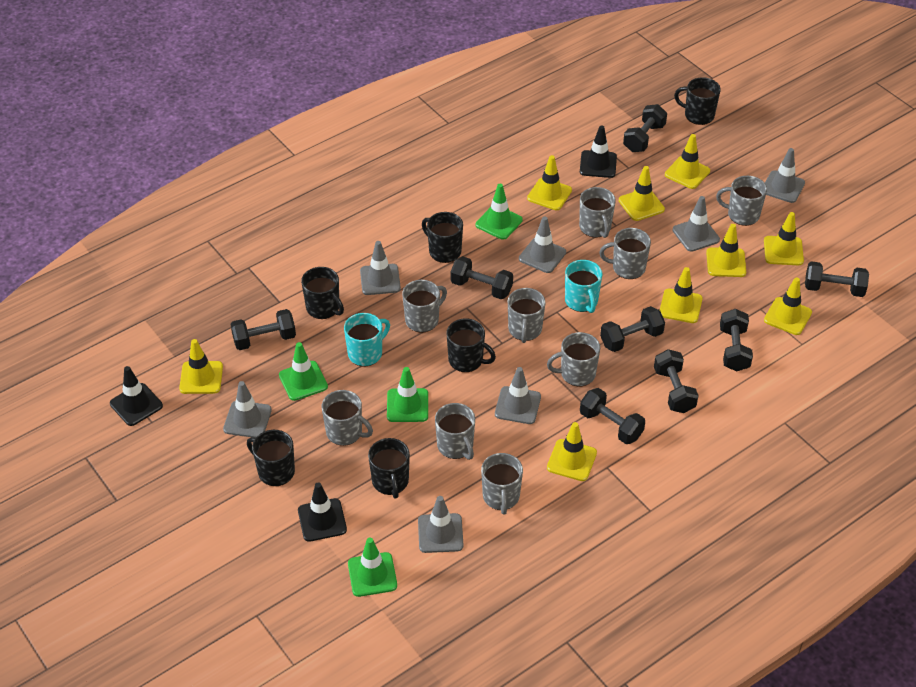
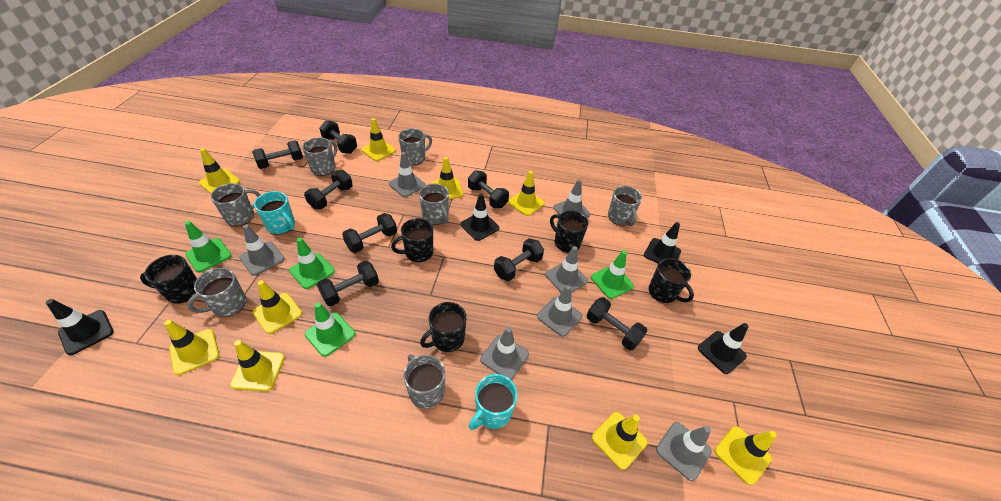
black mug: 6 -> 5
black traffic cone: 3 -> 4
grey mug: 9 -> 7

